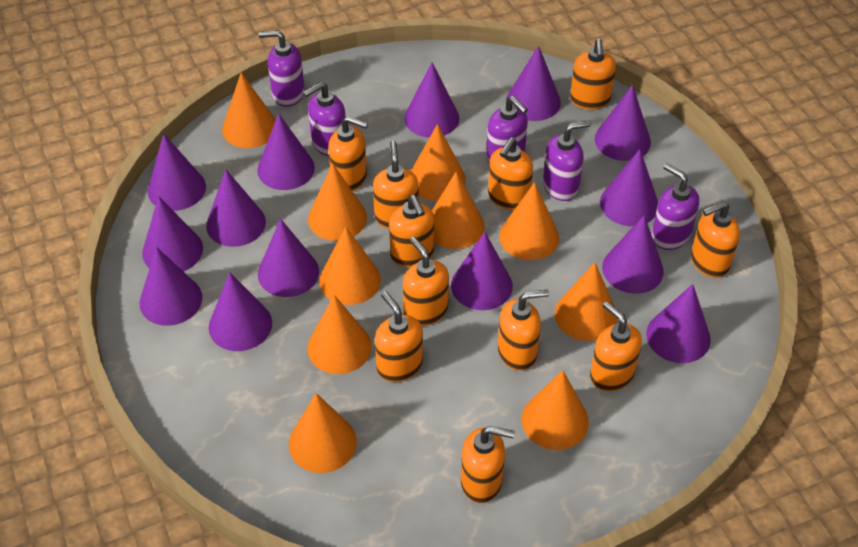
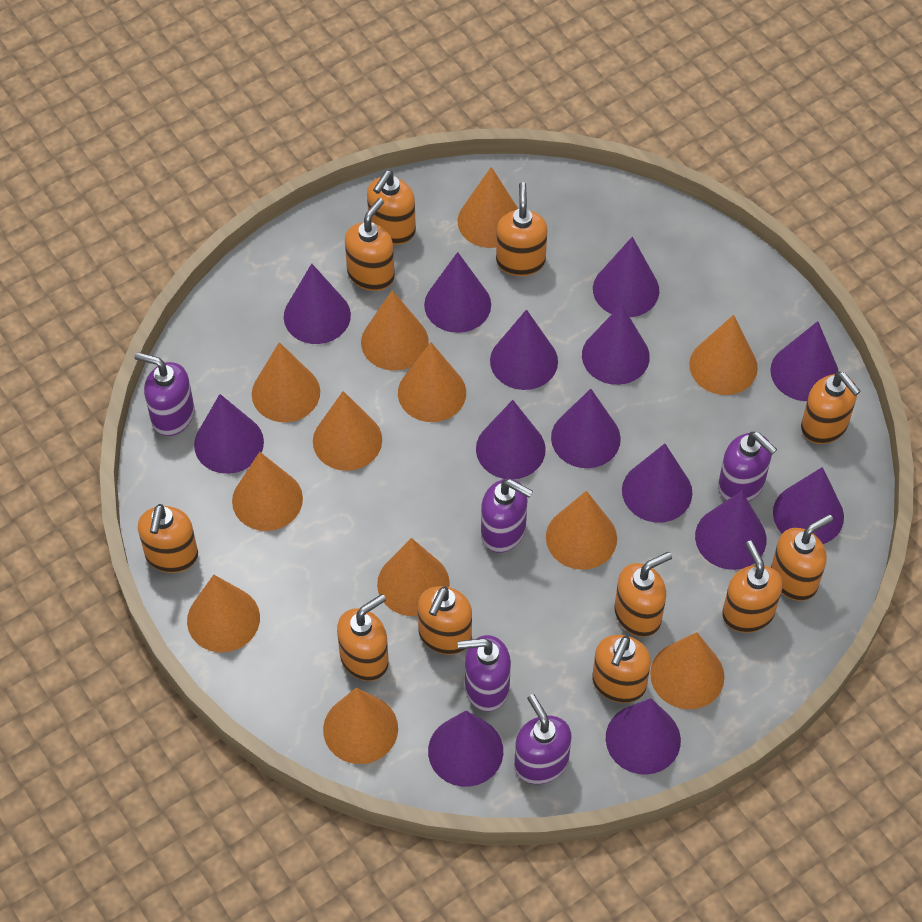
orange cone: 10 -> 12

